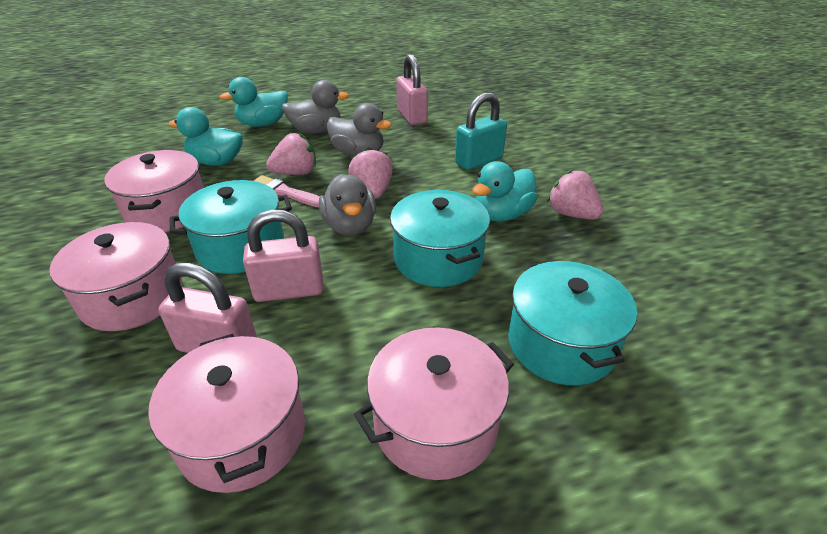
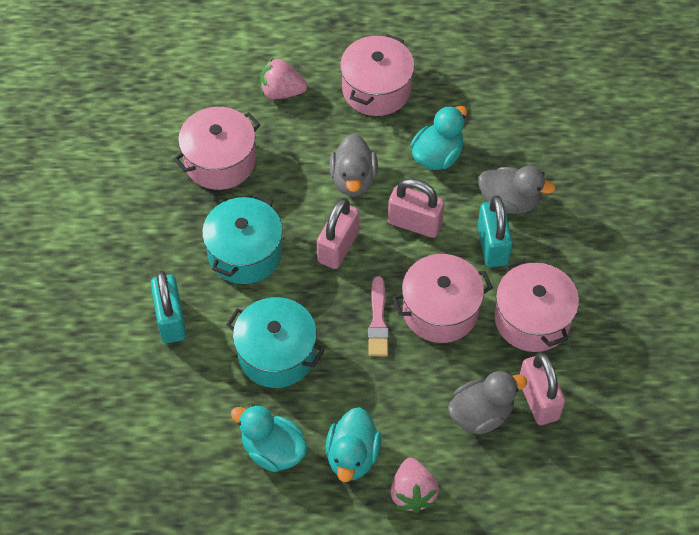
pink strawberry: 3 -> 2
turquoise padlock: 1 -> 2
turquoise pot: 3 -> 2

